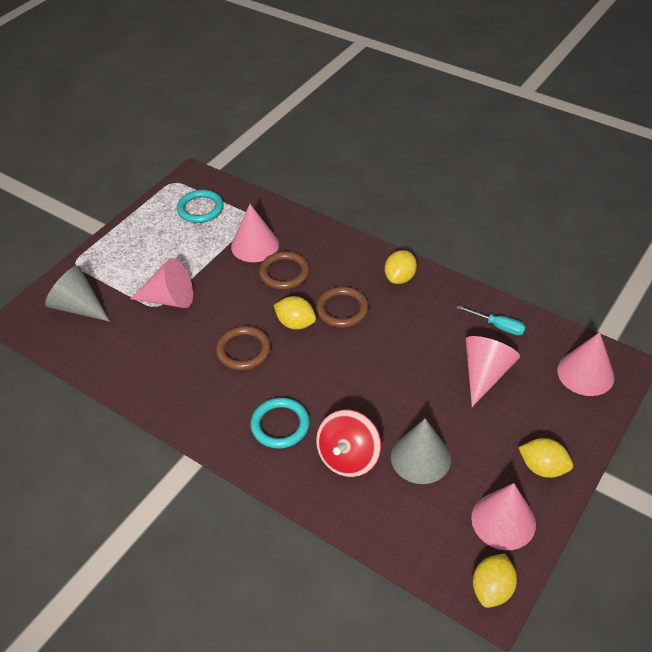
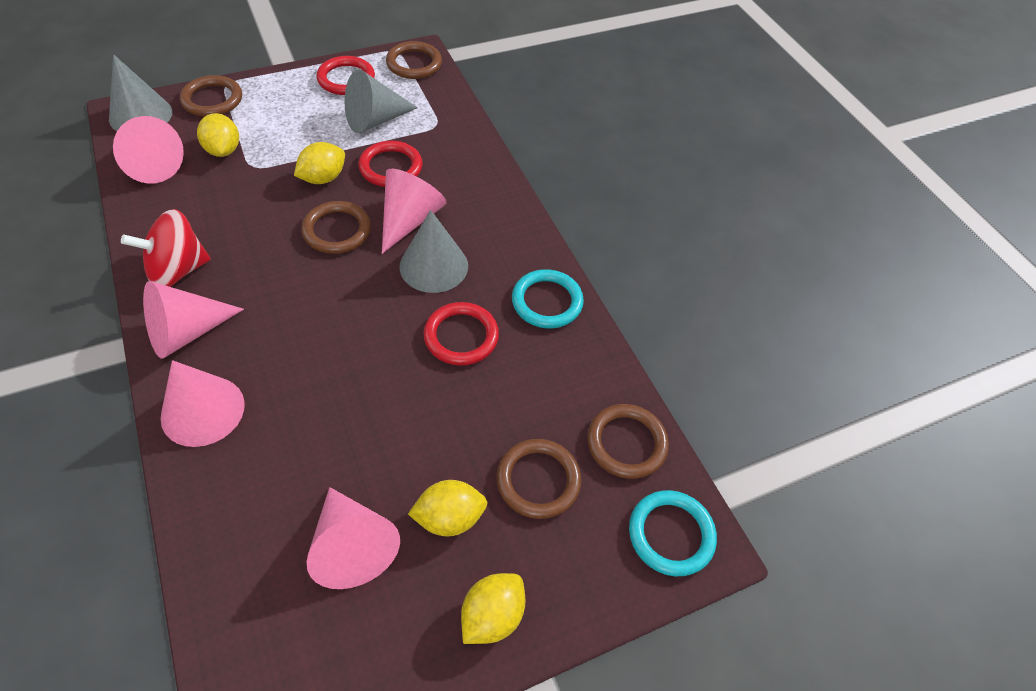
brown ring: 3 -> 5
grey cone: 2 -> 3
red ring: 0 -> 3
turquoise screwdriver: 1 -> 0

